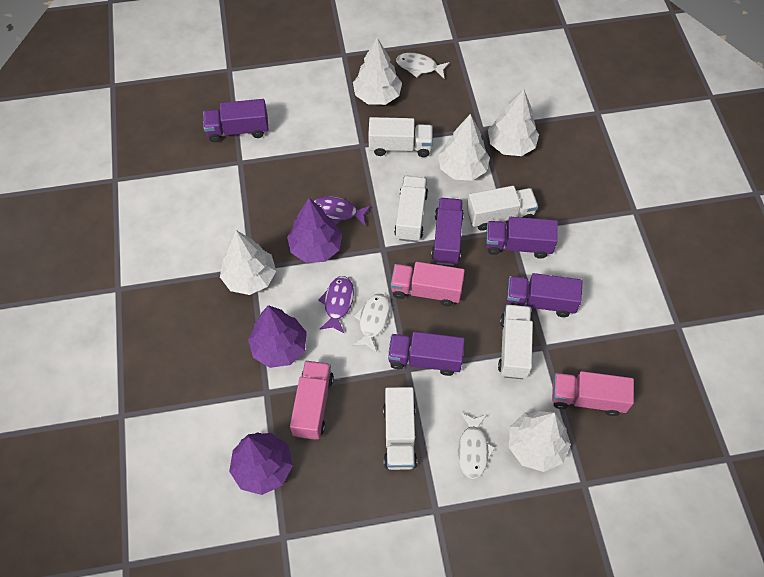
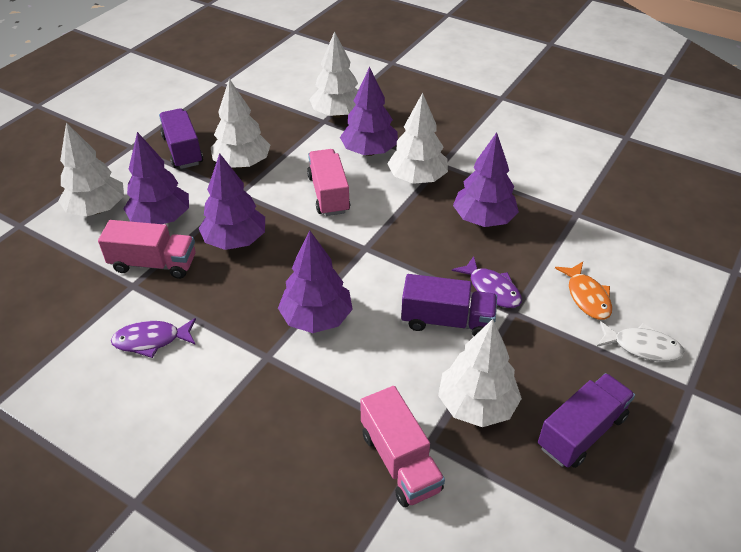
orange fish: 0 -> 1
purple tree: 3 -> 5
purple truck: 5 -> 3
white fish: 3 -> 1
white truck: 5 -> 0

